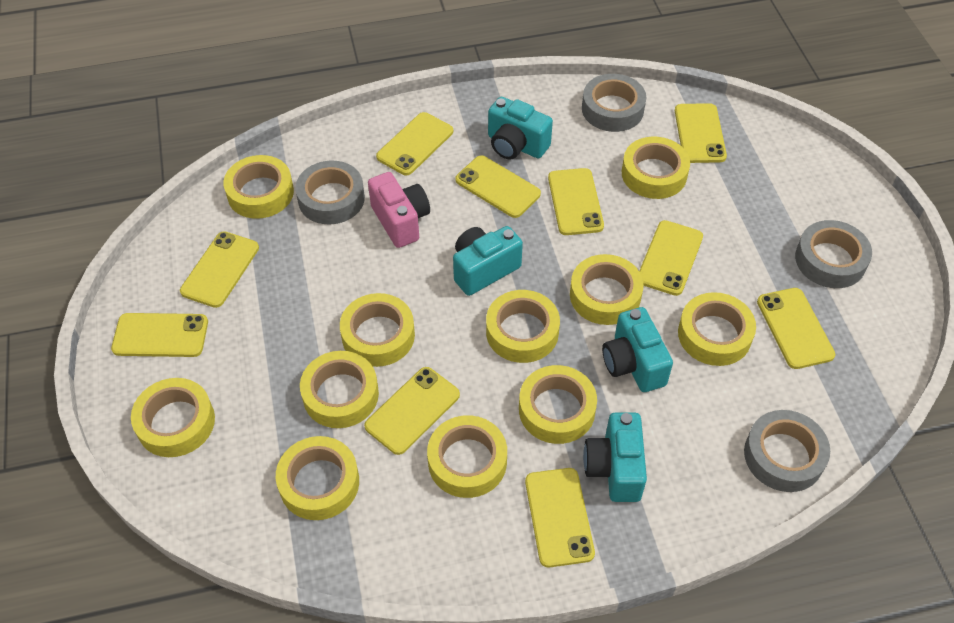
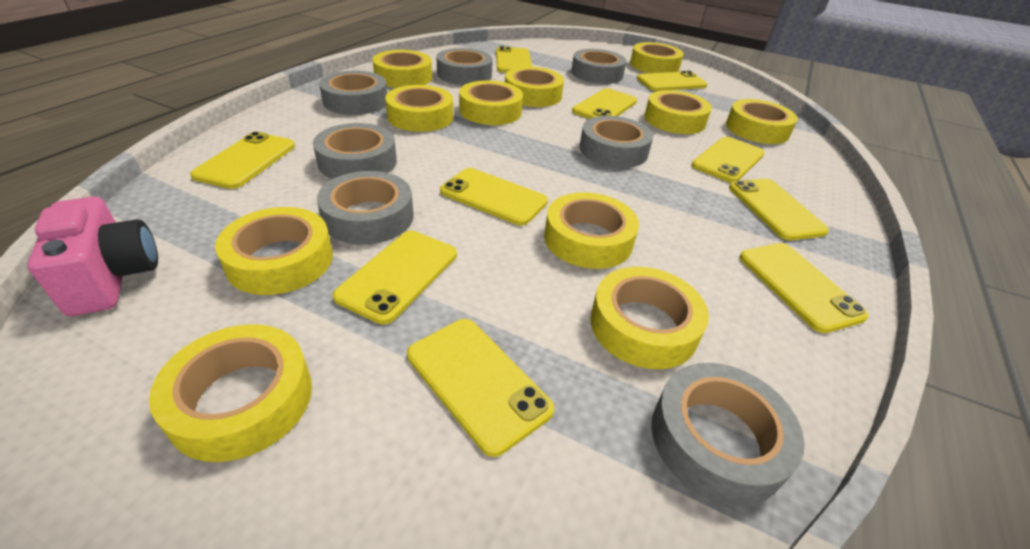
grey tape: 4 -> 7
turquoise camera: 4 -> 0

